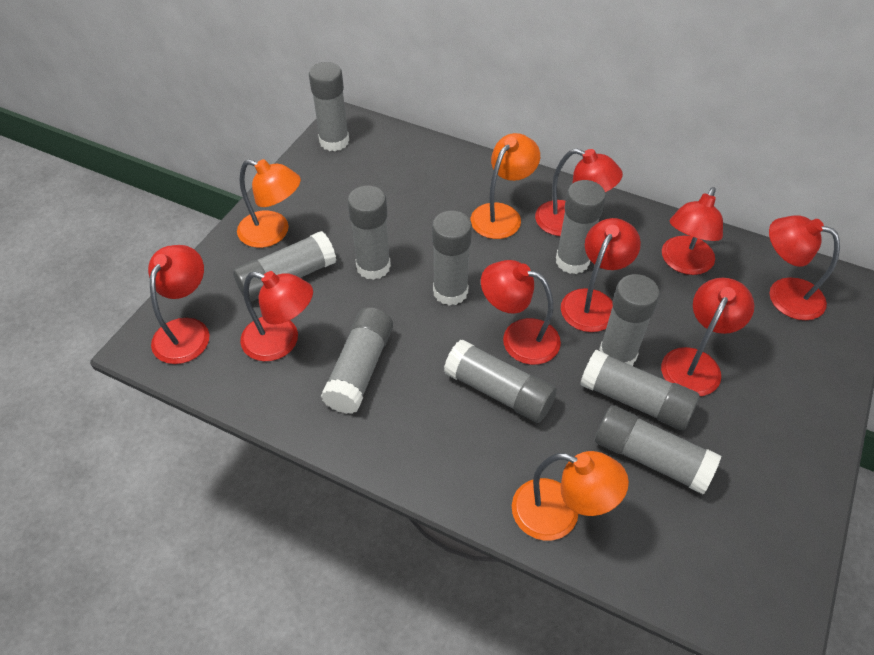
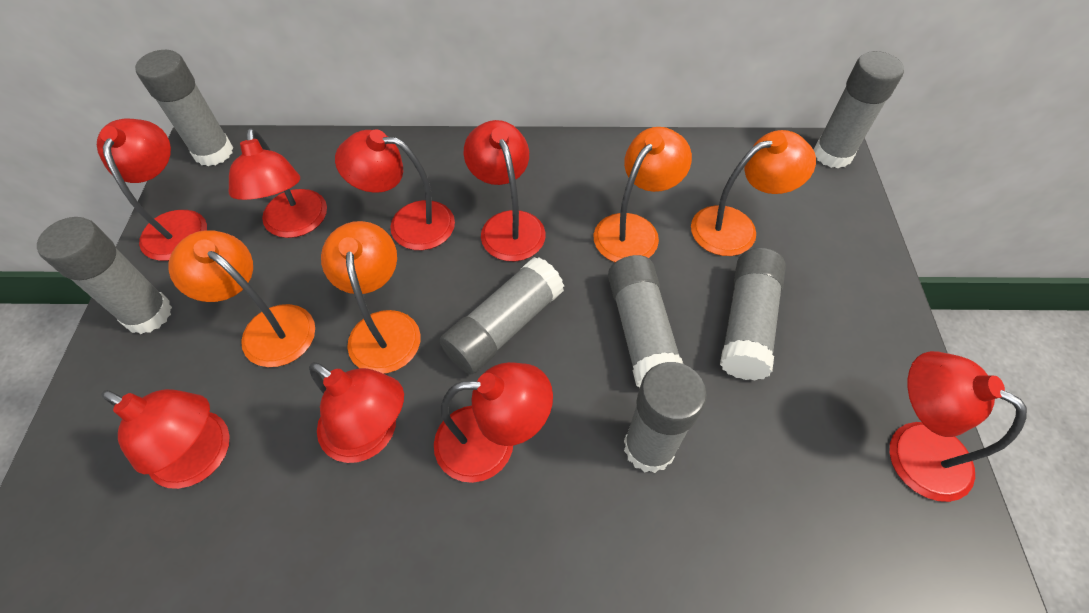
grey glue stick: 10 -> 7
orange lamp: 3 -> 4

